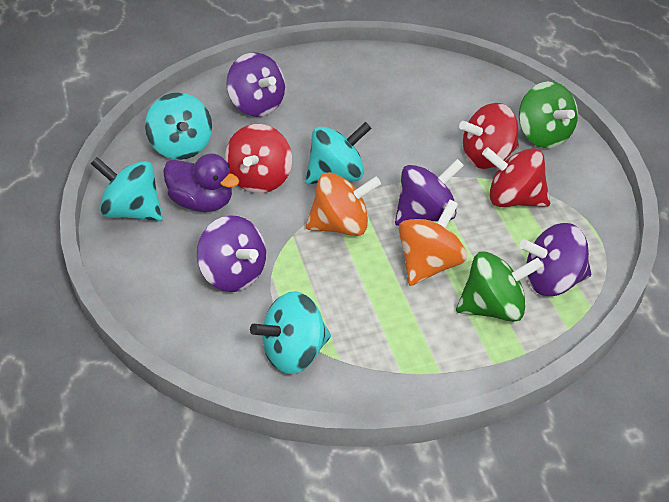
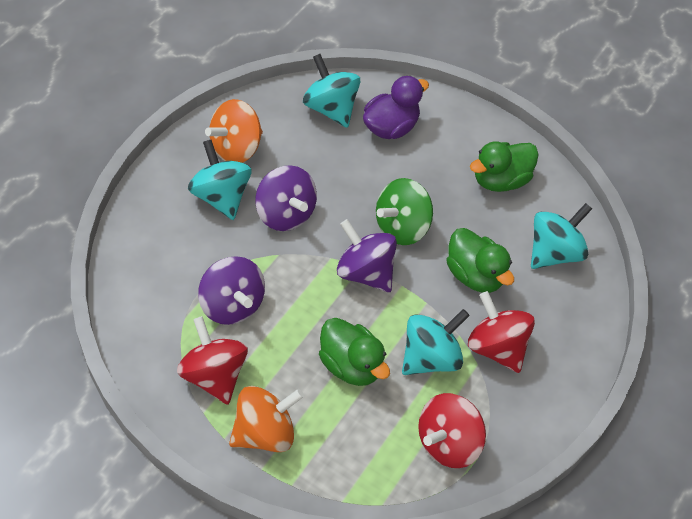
green duck: 0 -> 3
green spinning top: 2 -> 1
purple spinning top: 4 -> 3

